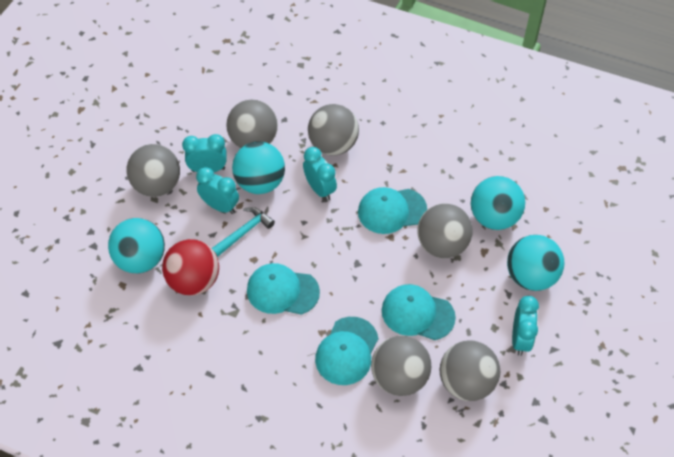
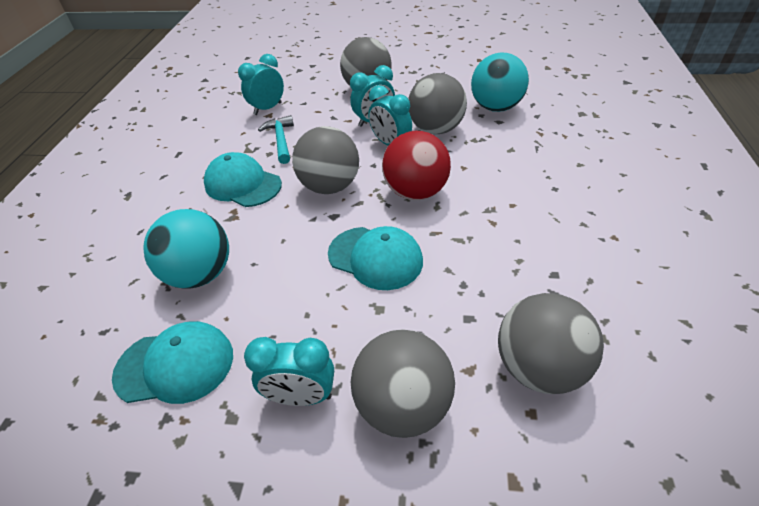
grey ball: 6 -> 5
turquoise ball: 4 -> 2
turquoise cap: 4 -> 3

